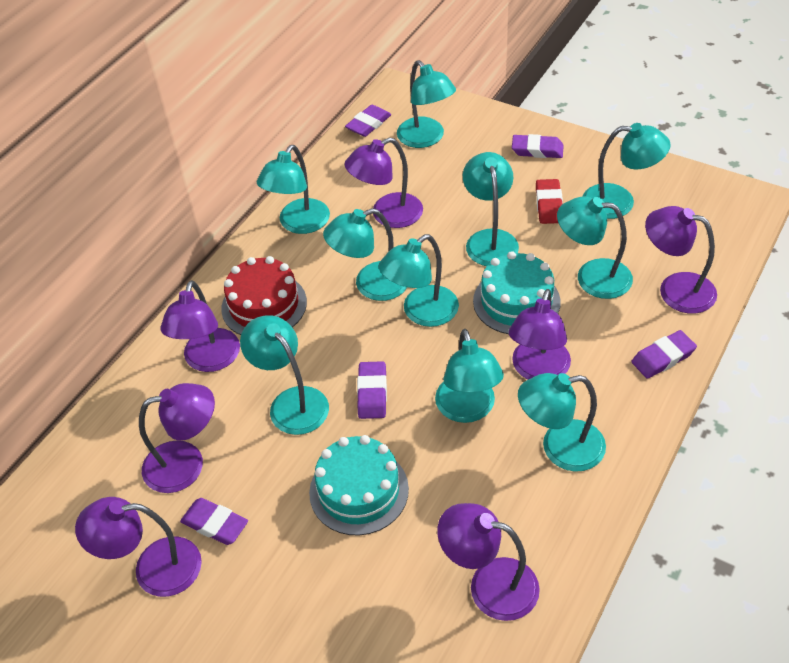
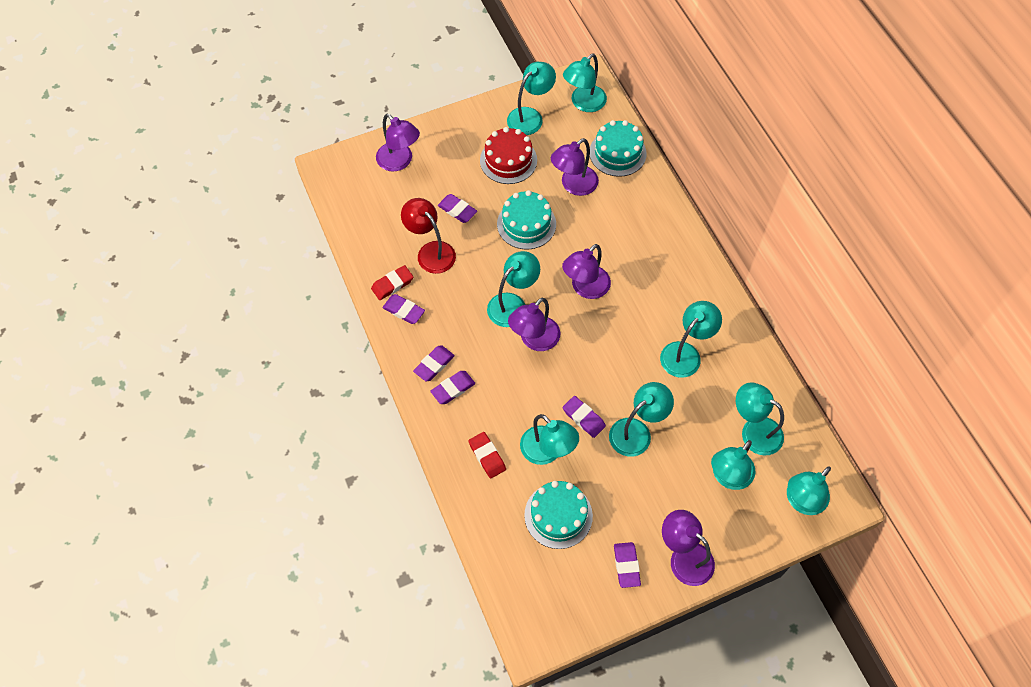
purple eraser: 5 -> 6
purple lamp: 7 -> 5
red eraser: 1 -> 2
red lamp: 0 -> 1
turquoise cake: 2 -> 3
turquoise lamp: 10 -> 9

